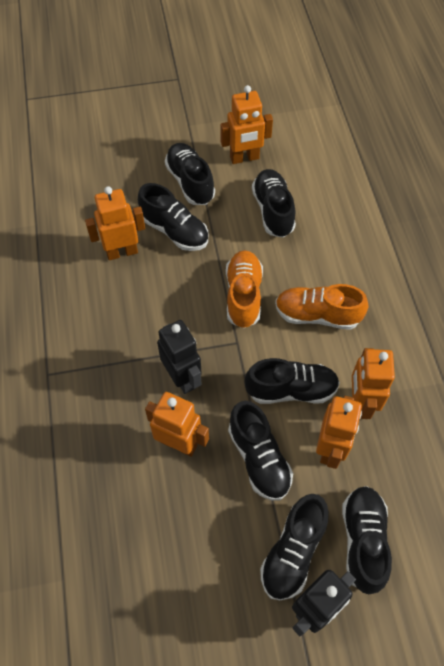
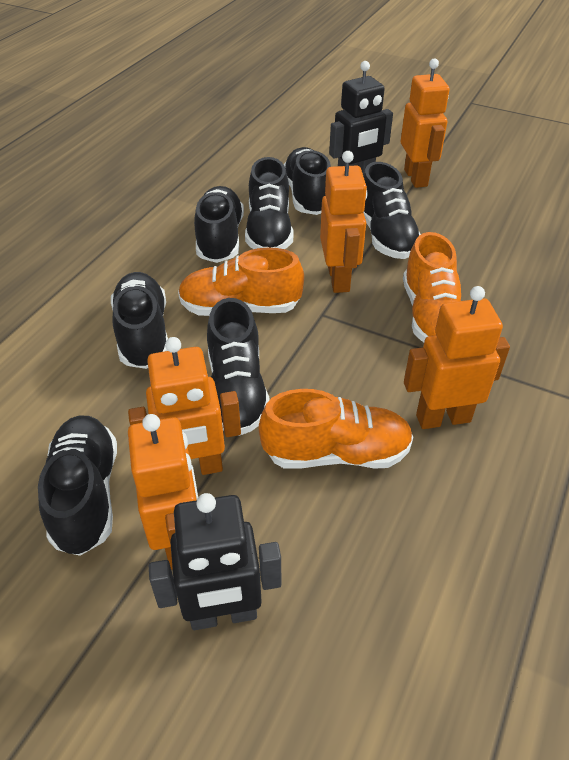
orange shoe: 2 -> 3

